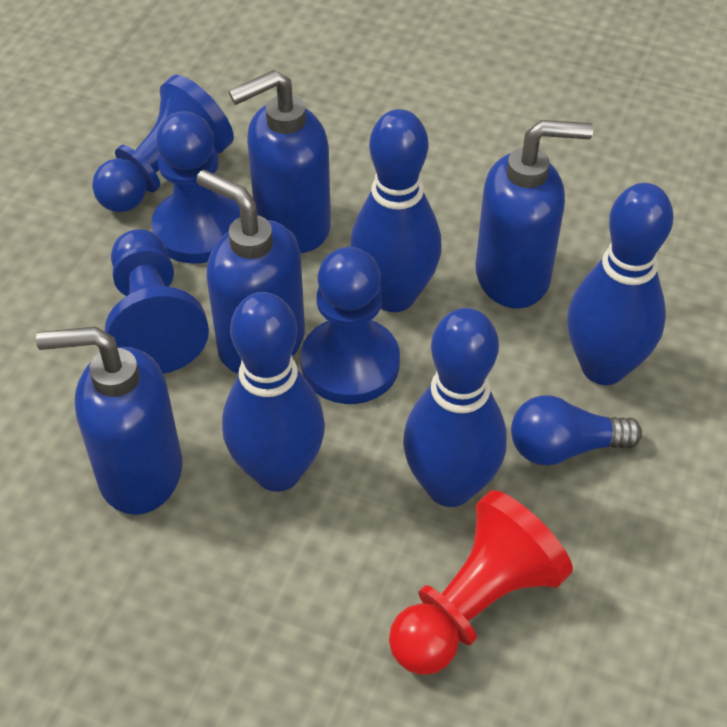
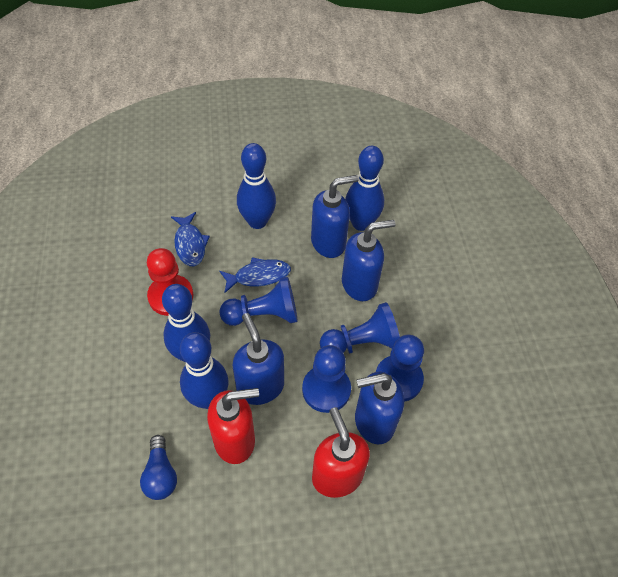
blue fish: 0 -> 2
red soap dispenser: 0 -> 2

